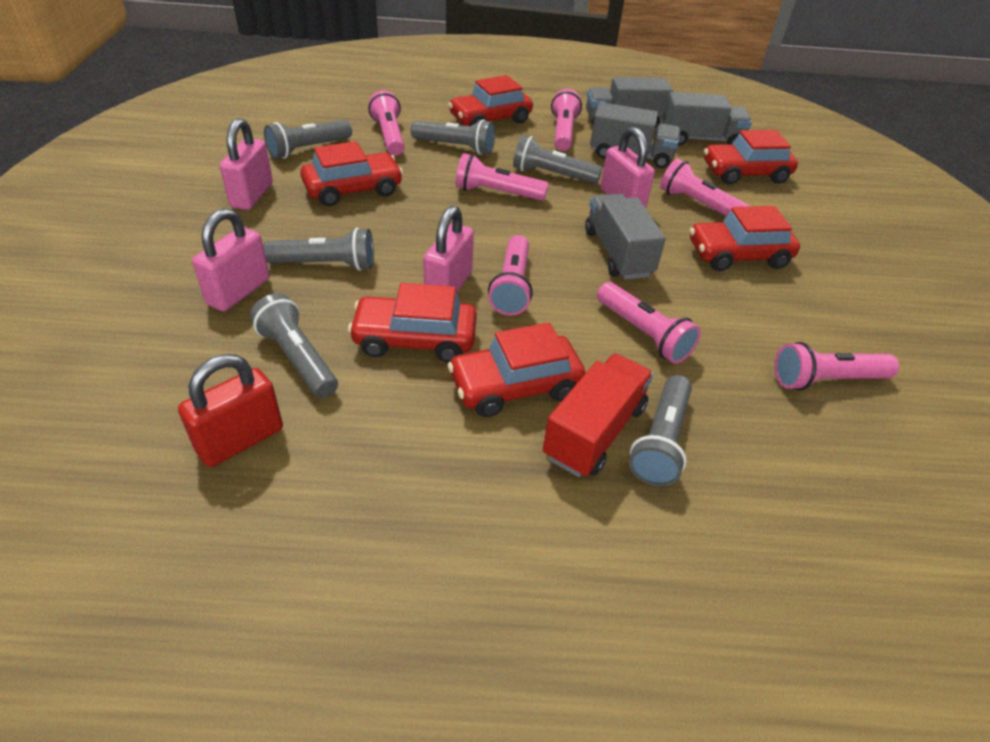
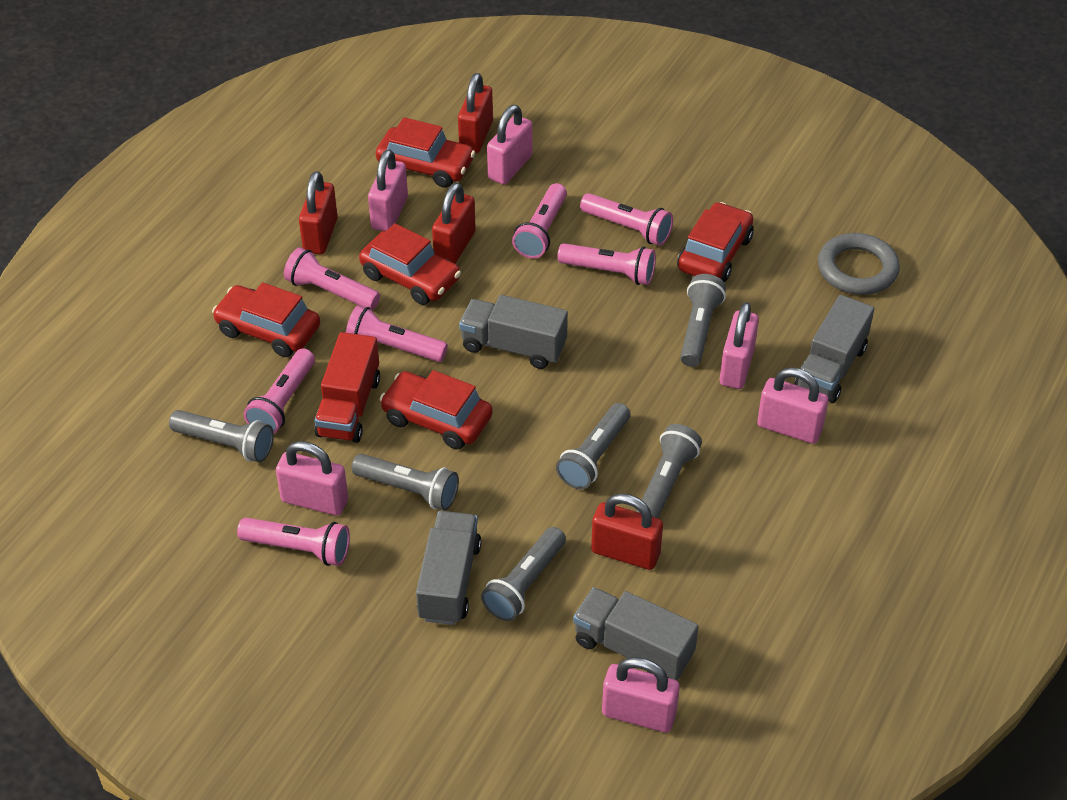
grey ring: 0 -> 1
pink padlock: 4 -> 6
red car: 6 -> 5
red padlock: 1 -> 4

